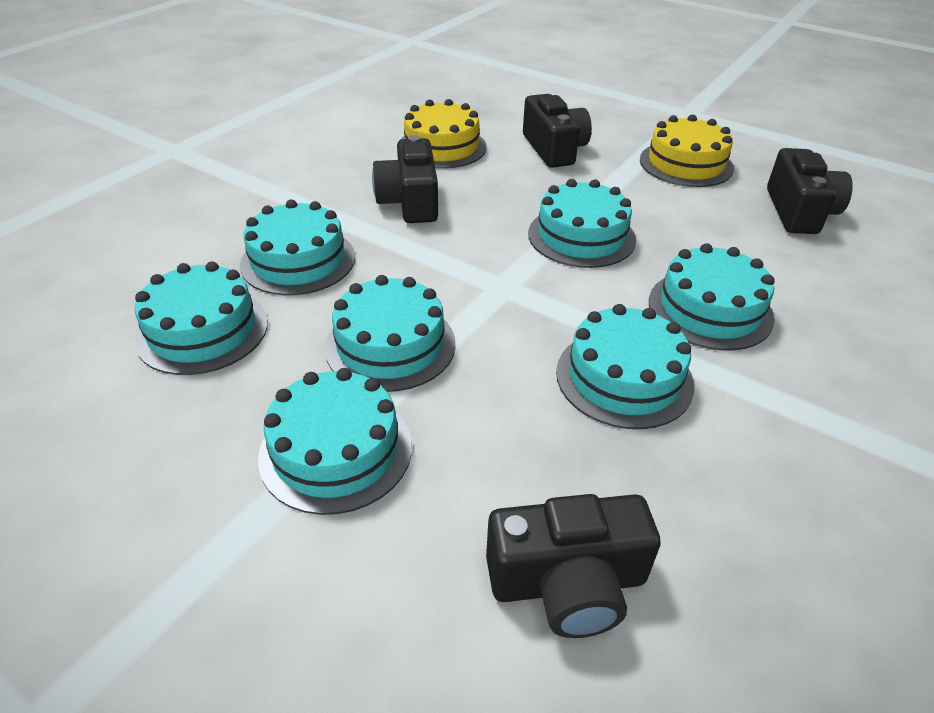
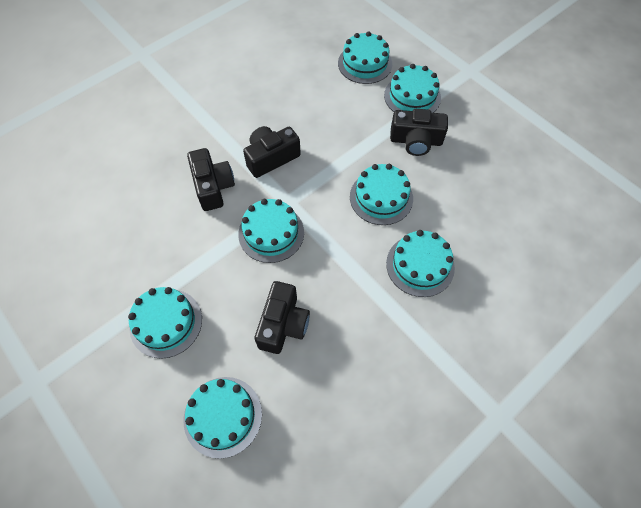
yellow cake: 2 -> 0

